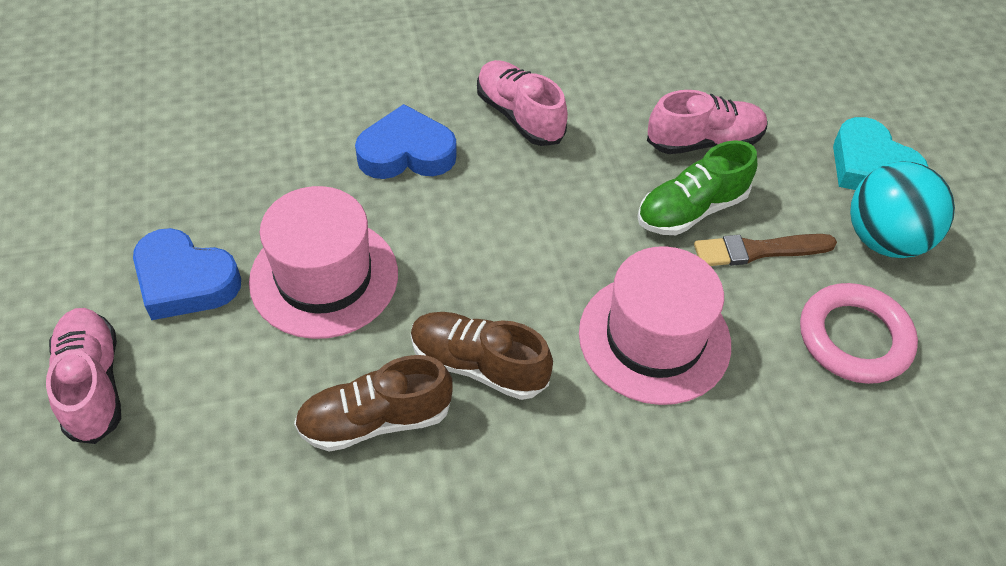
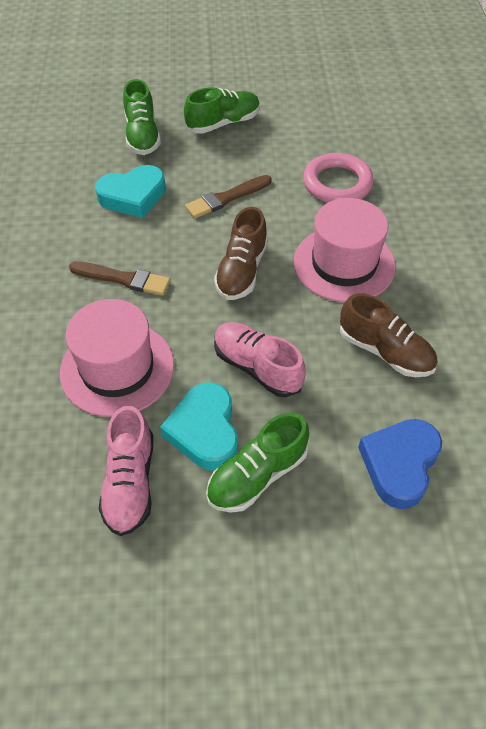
blue heart: 2 -> 1
brown brush: 1 -> 2
green shoe: 1 -> 3
pink shoe: 3 -> 2
turquoise ball: 1 -> 0
turquoise heart: 1 -> 2

